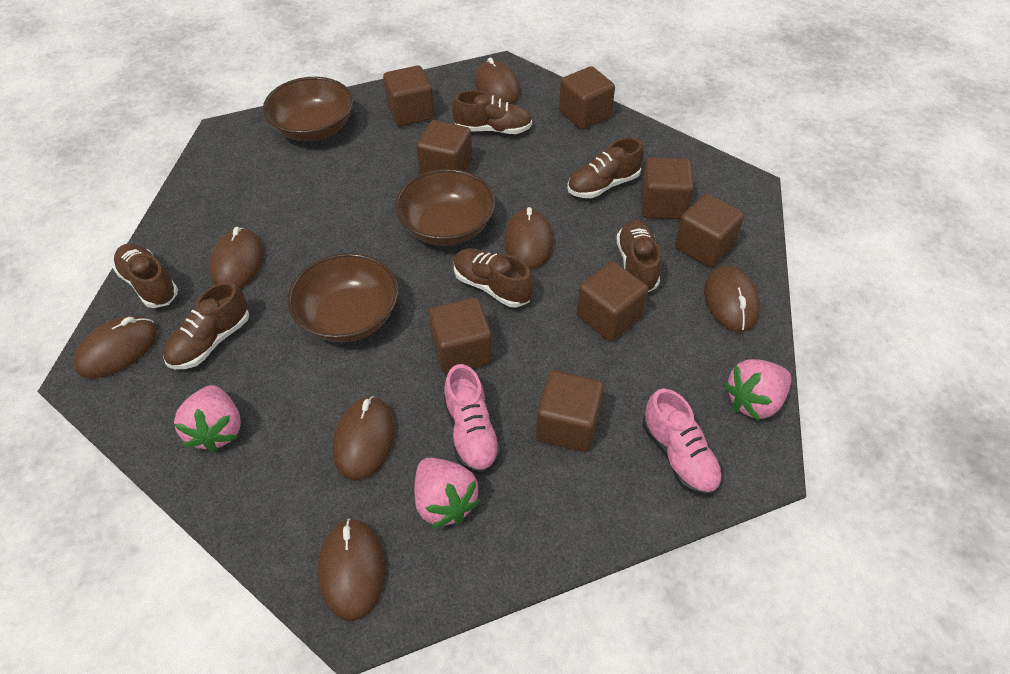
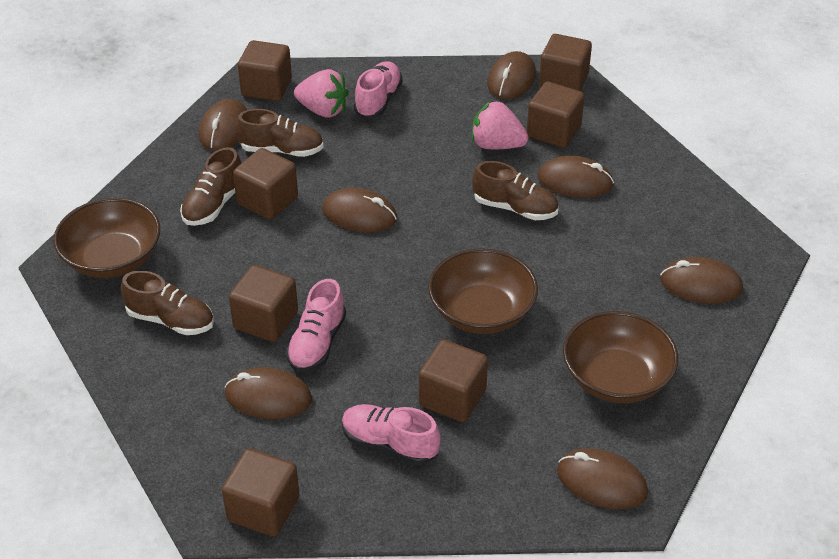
brown cube: 8 -> 7
brown shoe: 6 -> 4
pink shoe: 2 -> 3
pink strawberry: 3 -> 2

